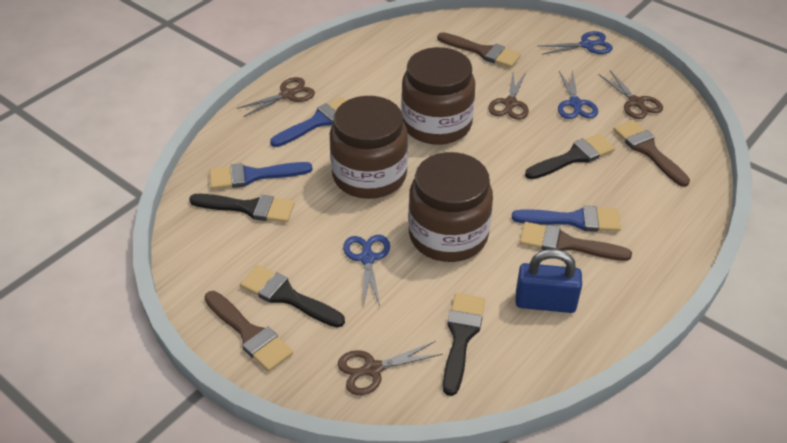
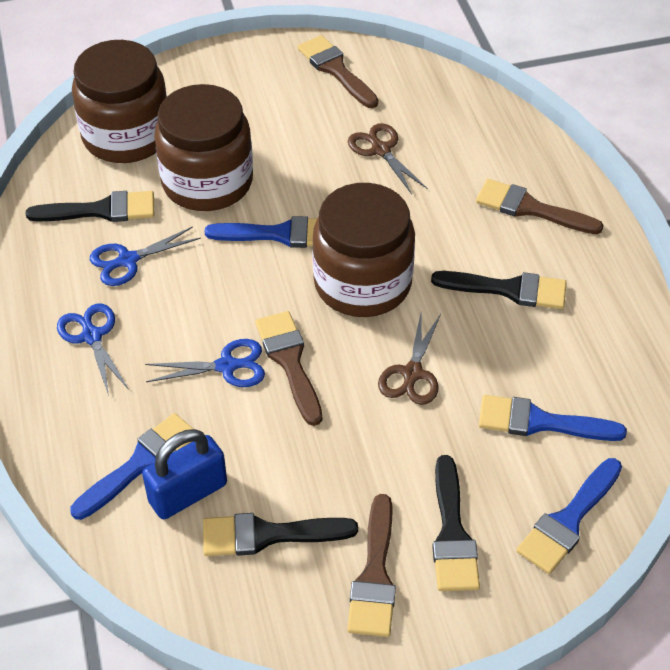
blue brush: 3 -> 4
brown scissors: 4 -> 2

